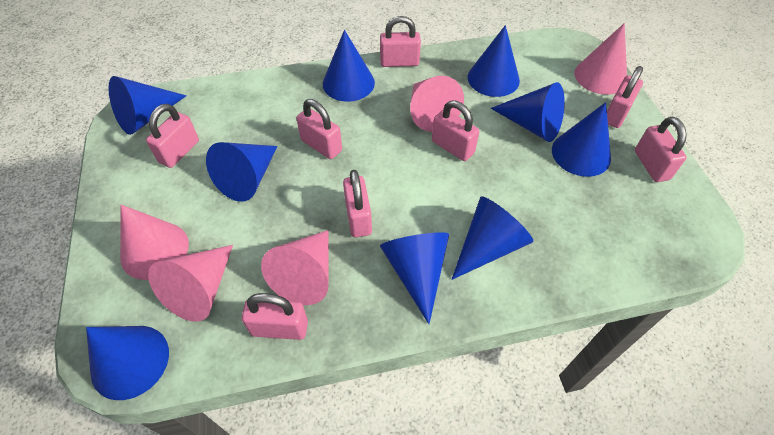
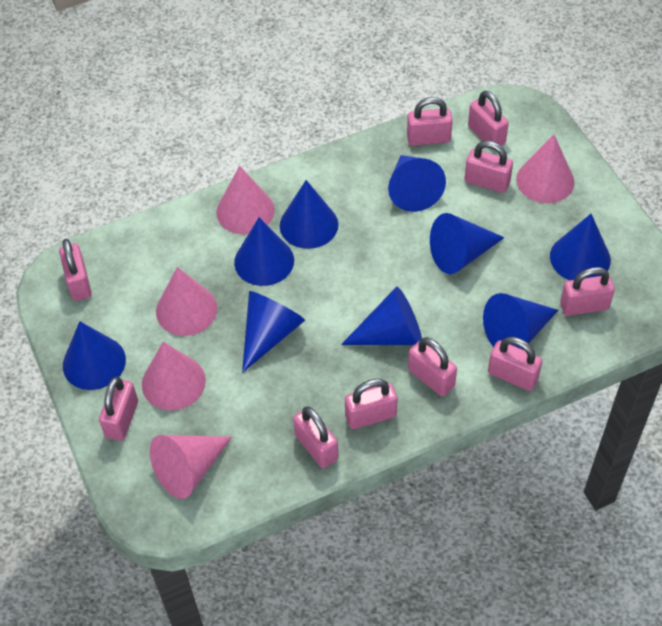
pink padlock: 8 -> 10

